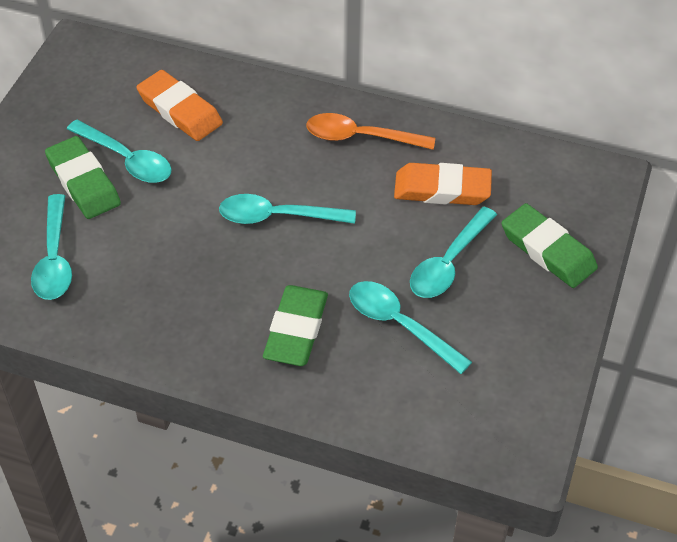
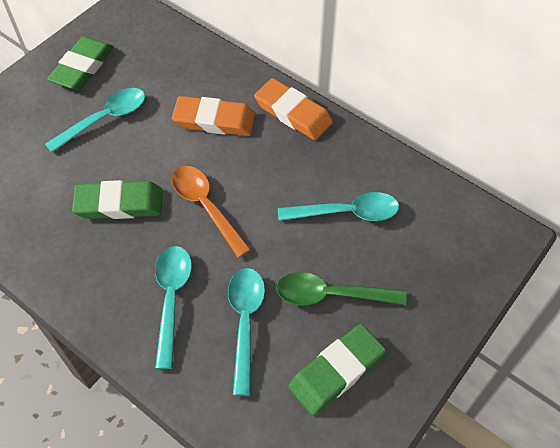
green spoon: 0 -> 1
turquoise spoon: 5 -> 4

